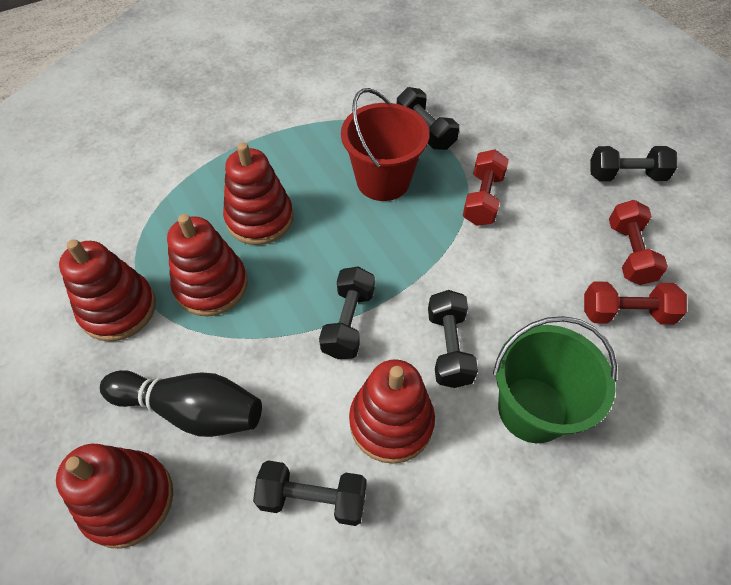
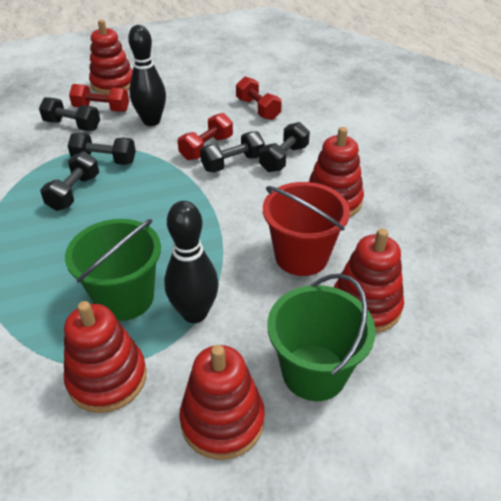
black bowling pin: 1 -> 2
green bucket: 1 -> 2

